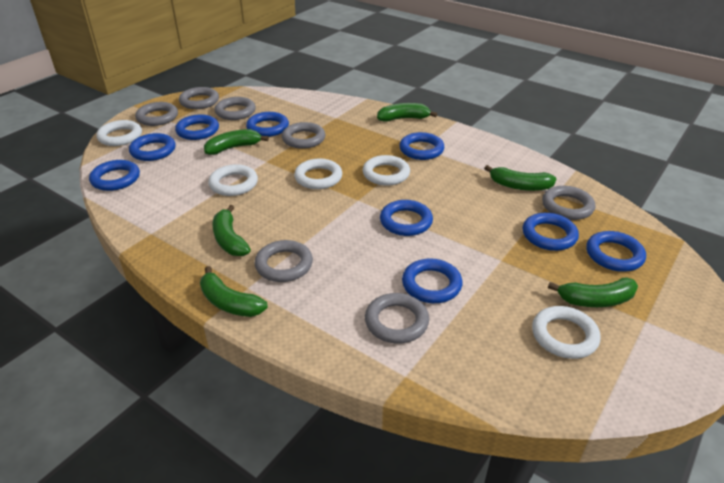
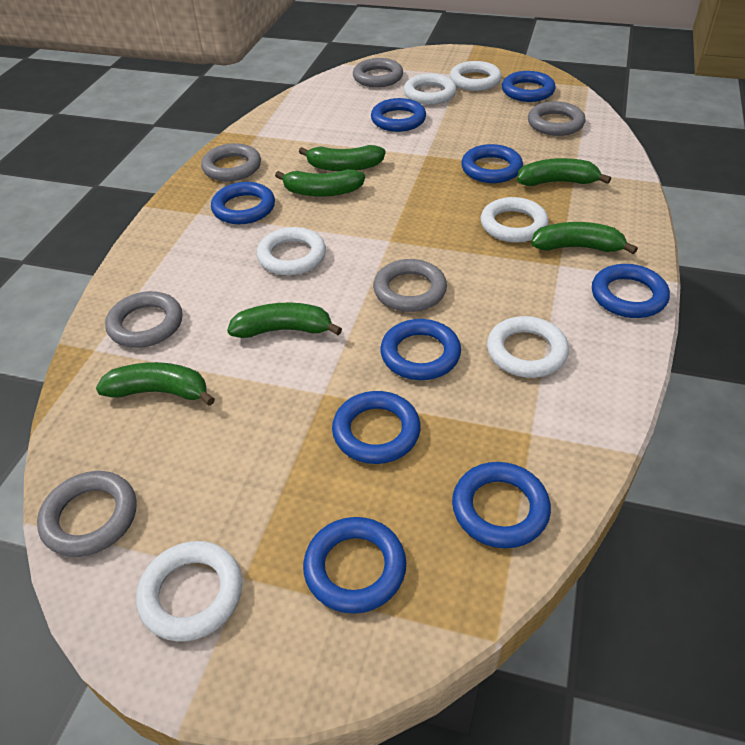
grey ring: 7 -> 6
white ring: 5 -> 6

